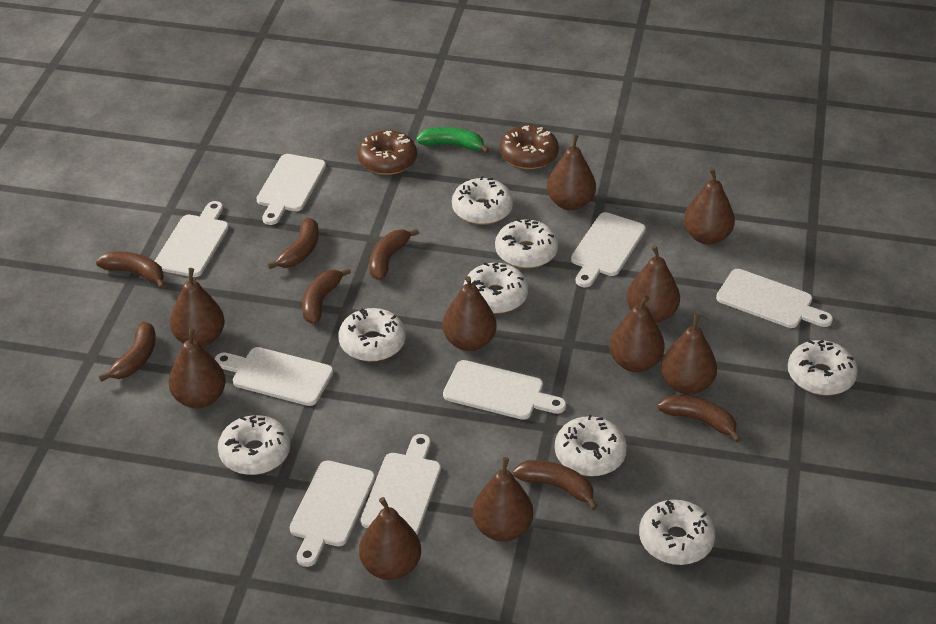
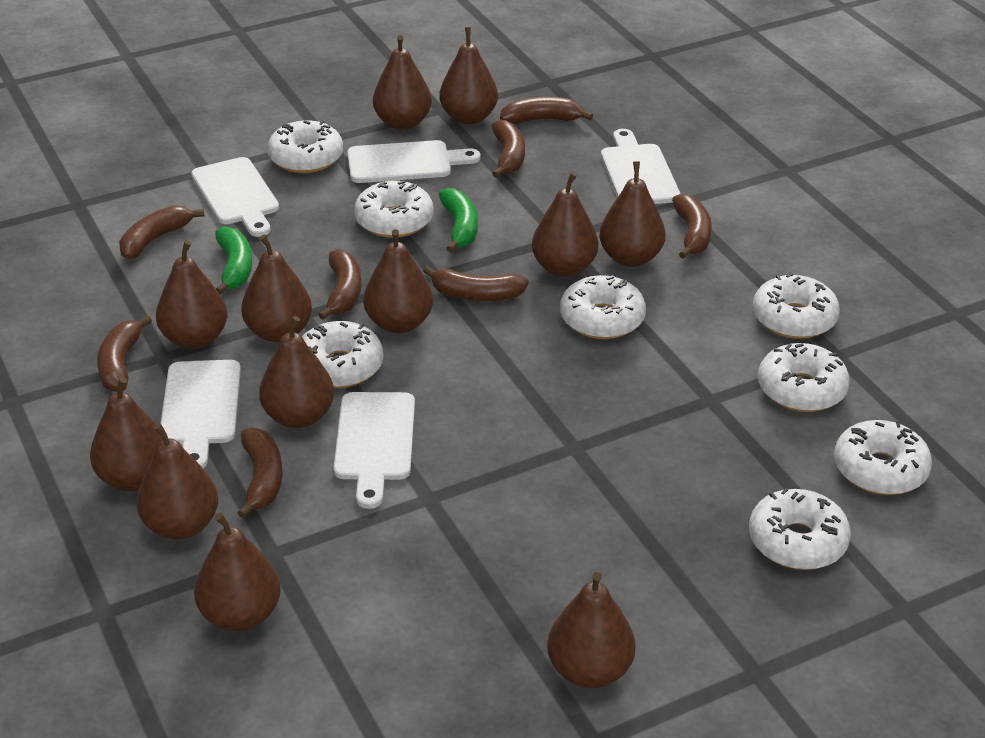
brown banana: 7 -> 8
brown donut: 2 -> 0
brown pear: 10 -> 12
green banana: 1 -> 2
white cutting board: 8 -> 5

